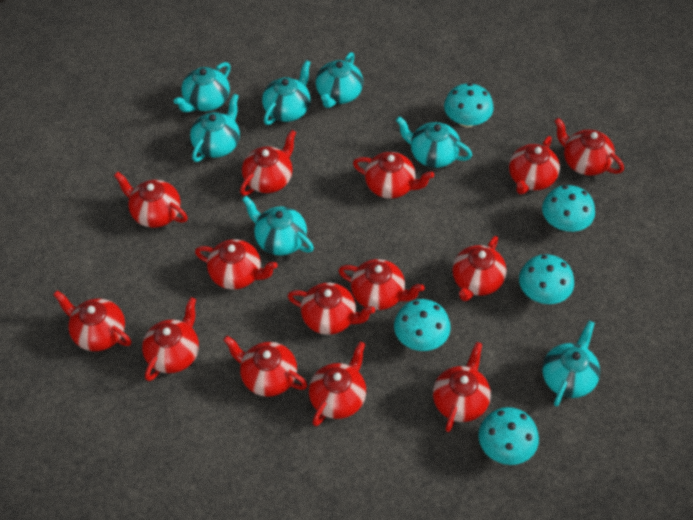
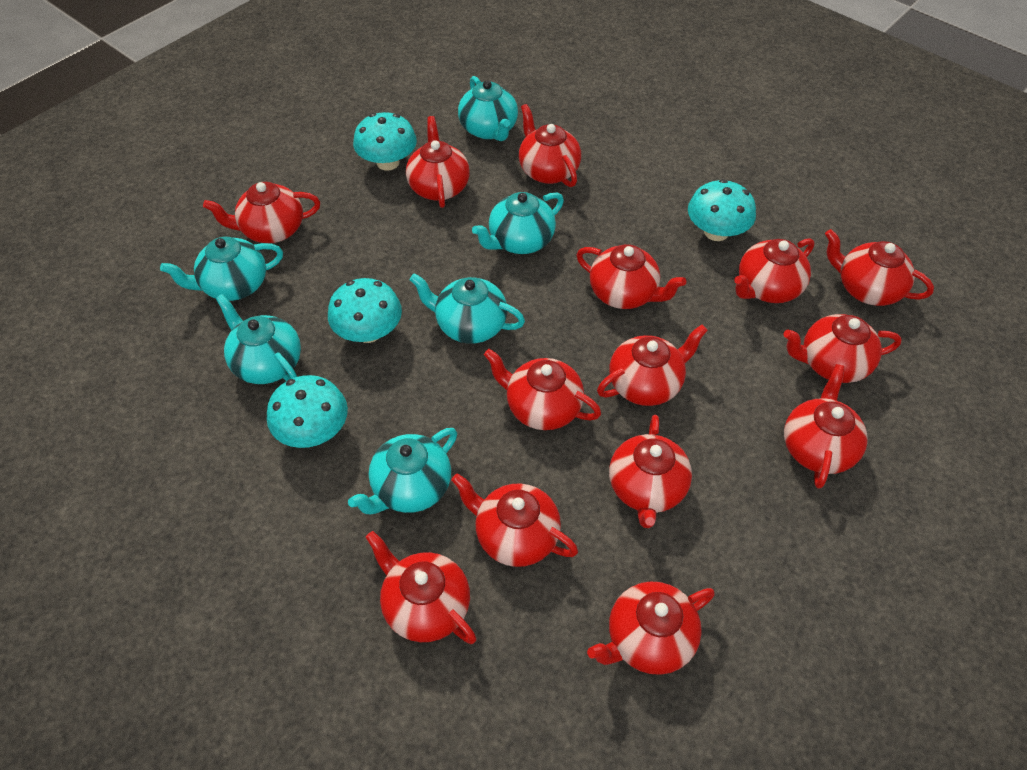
turquoise mushroom: 5 -> 4
turquoise teapot: 7 -> 6

